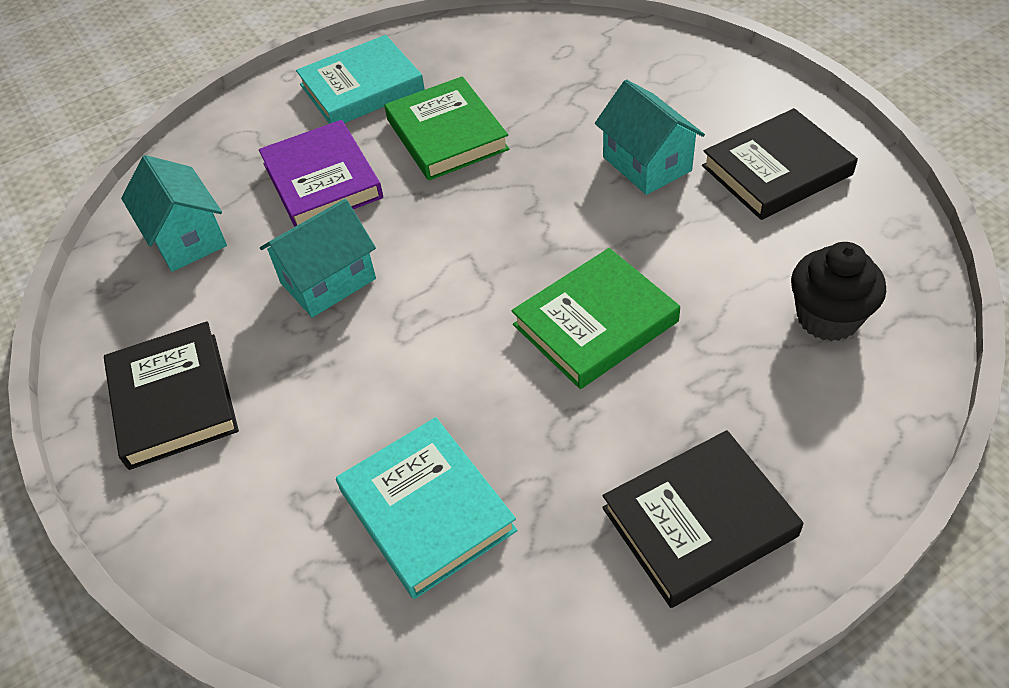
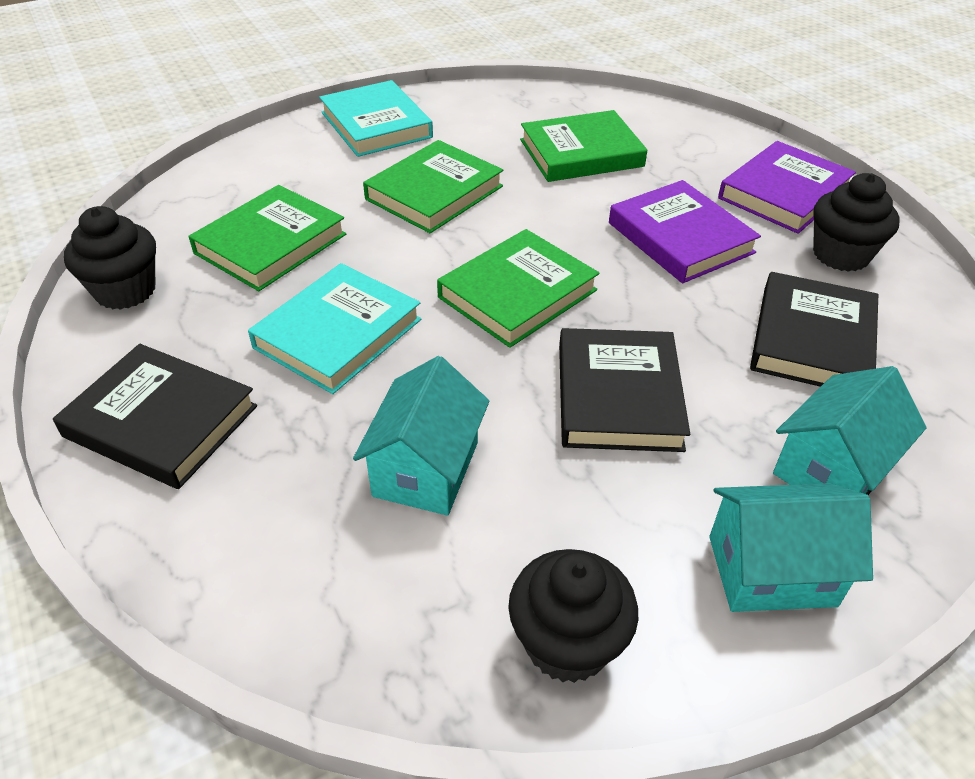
black cupcake: 1 -> 3
green book: 2 -> 4
purple book: 1 -> 2

